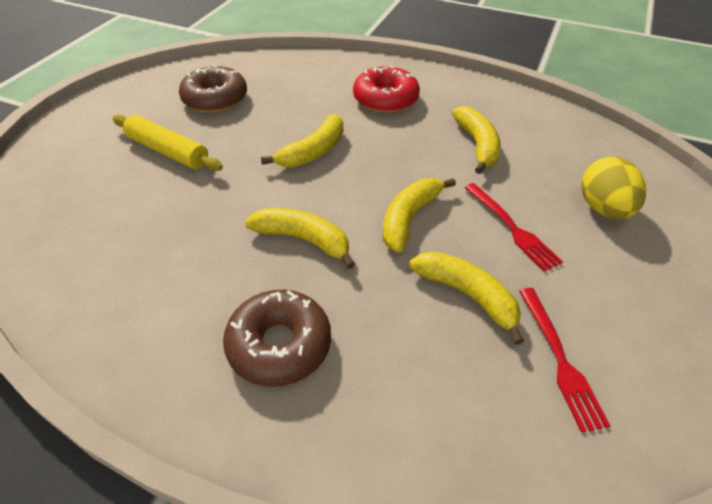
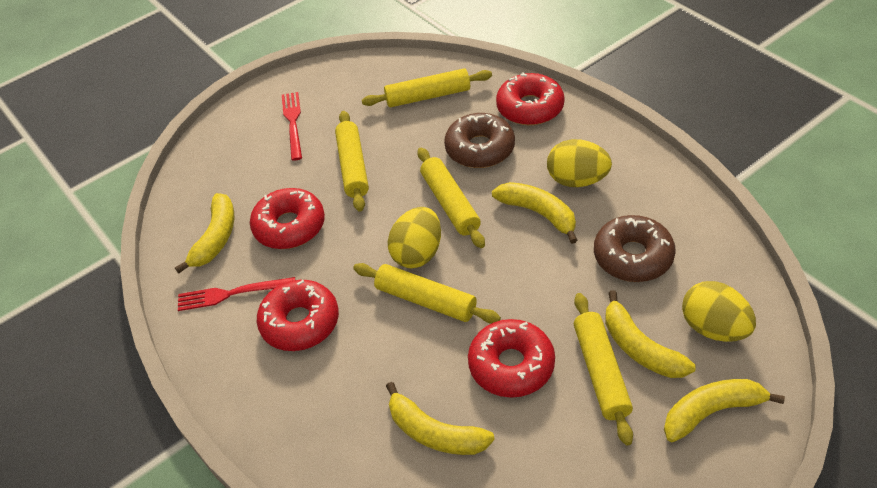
red donut: 1 -> 4
yellow egg: 1 -> 3
yellow rolling pin: 1 -> 5

